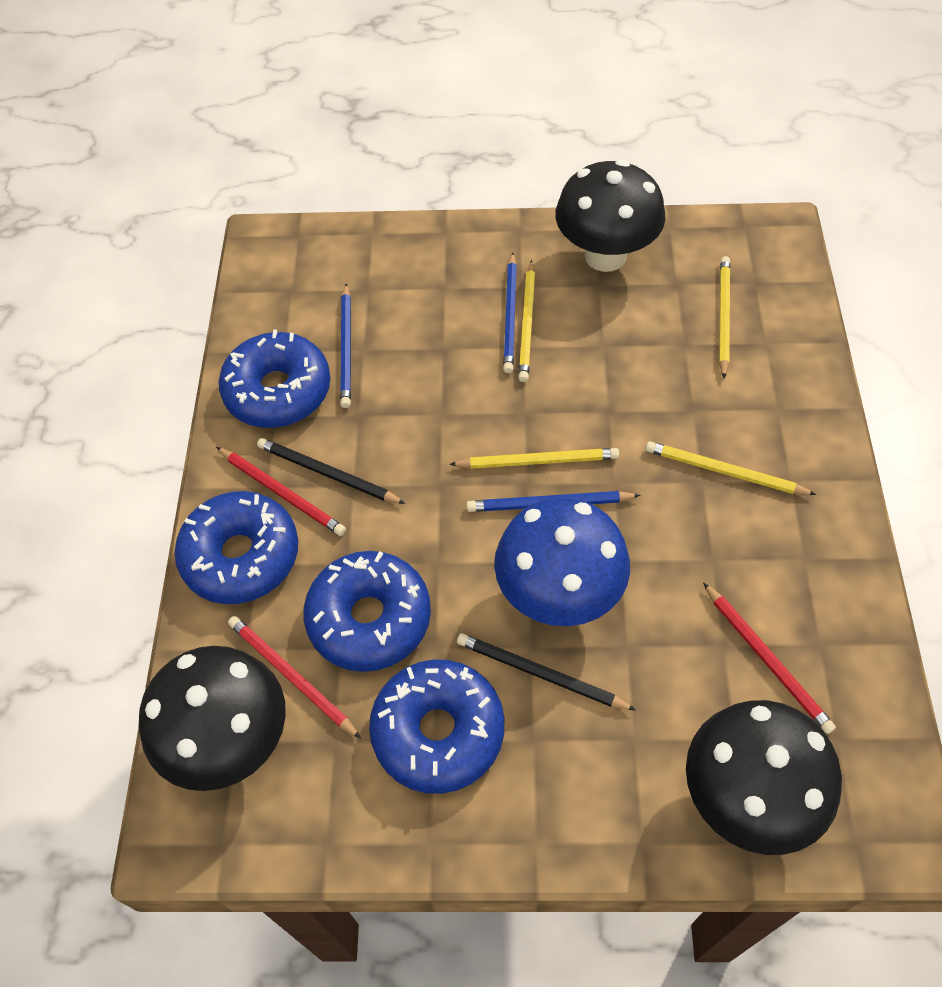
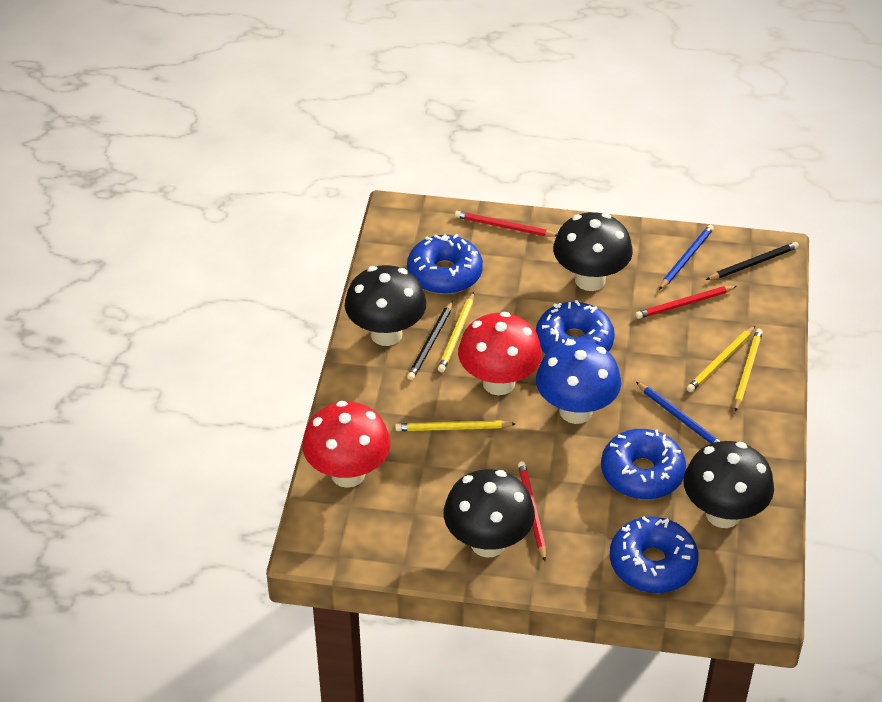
black mushroom: 3 -> 4
blue pencil: 3 -> 2
red mushroom: 0 -> 2

